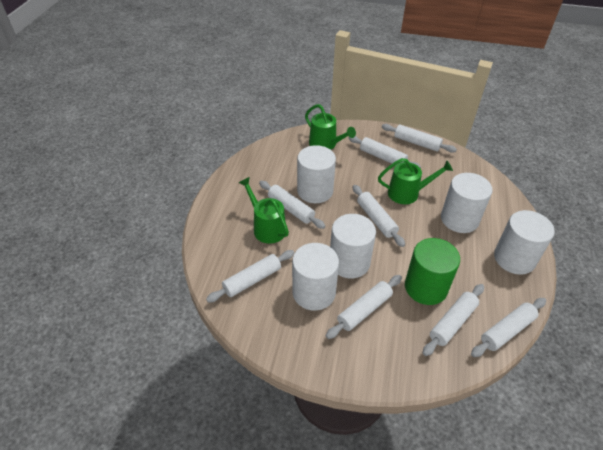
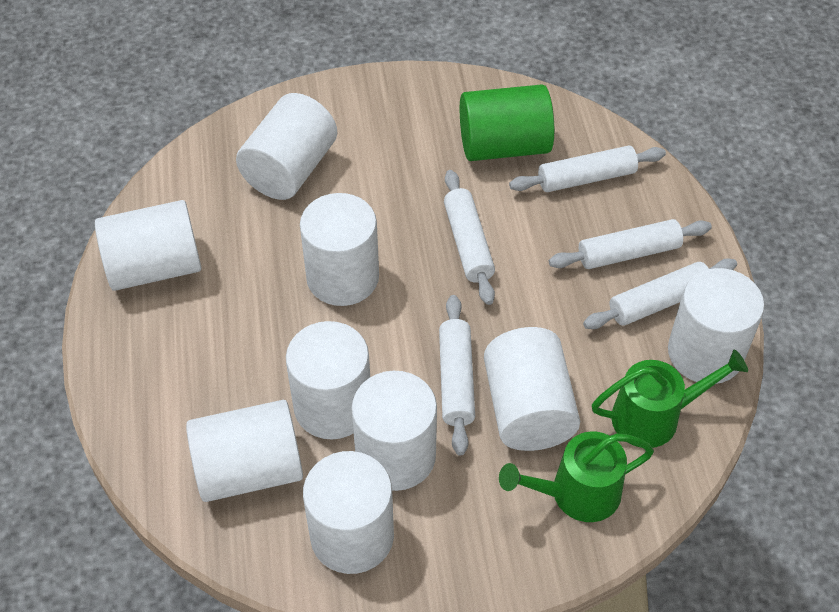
green watering can: 3 -> 2
white cylinder: 5 -> 9
white rolling pin: 8 -> 5

